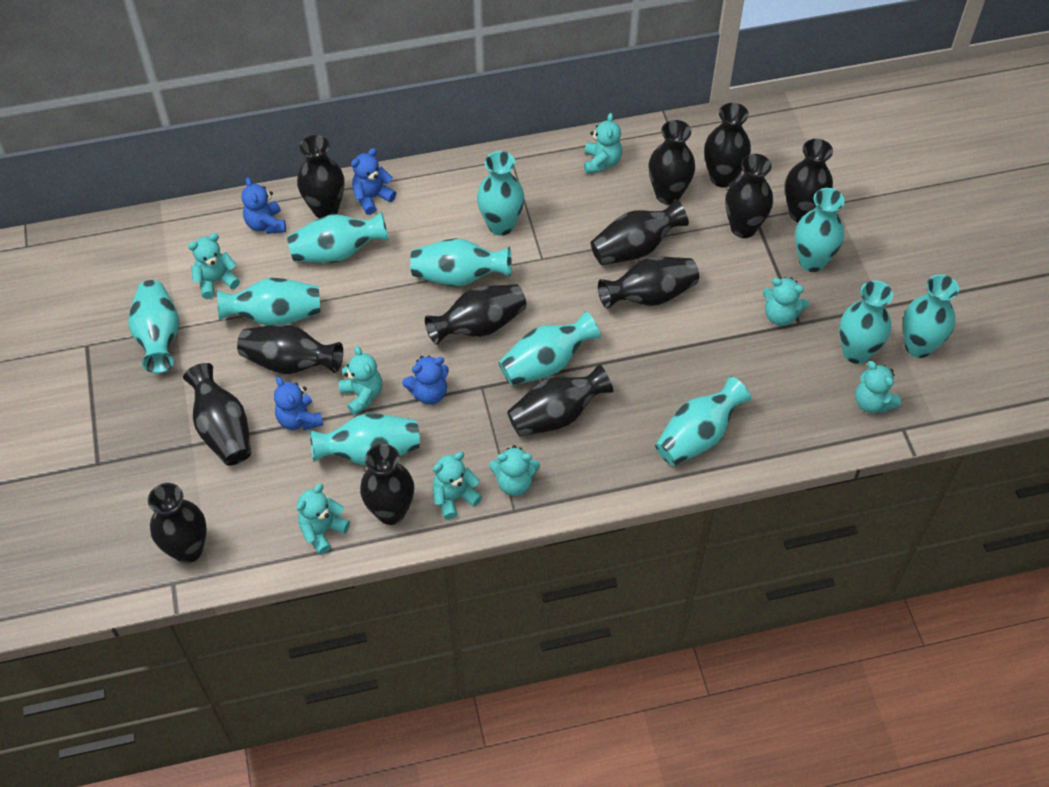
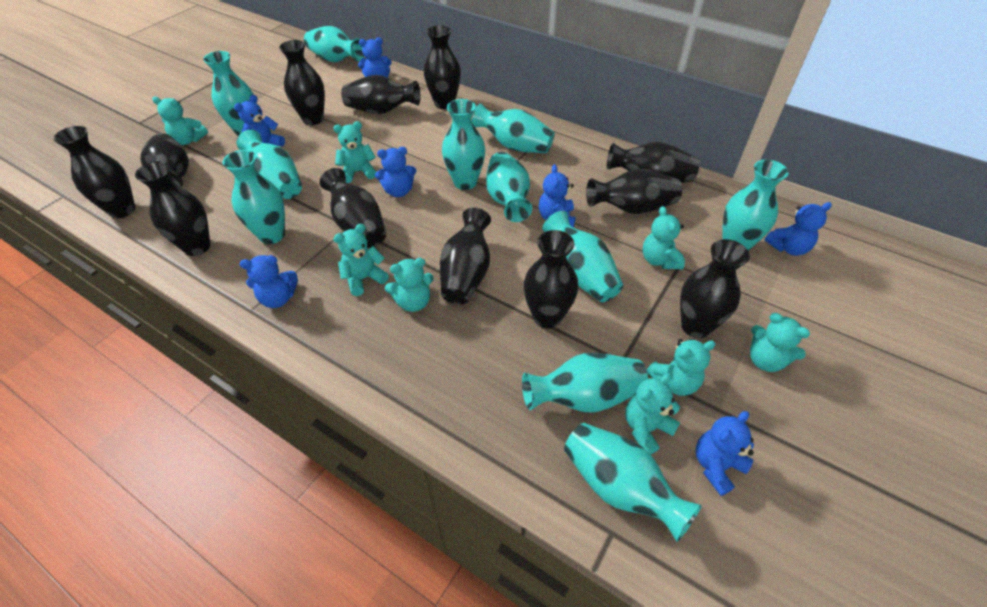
black vase: 13 -> 12
blue teddy bear: 4 -> 7

